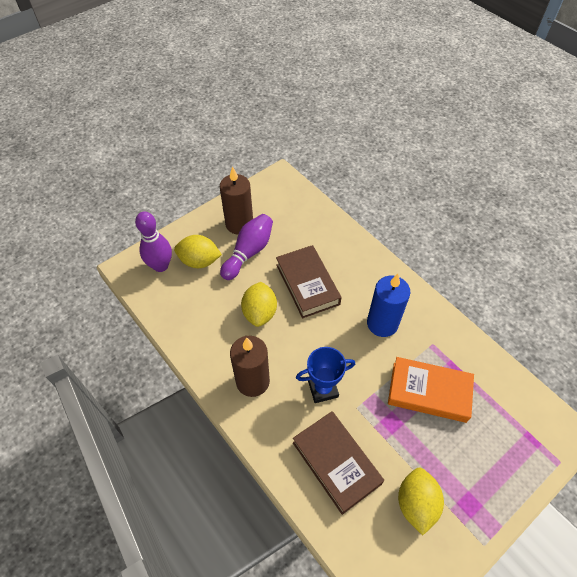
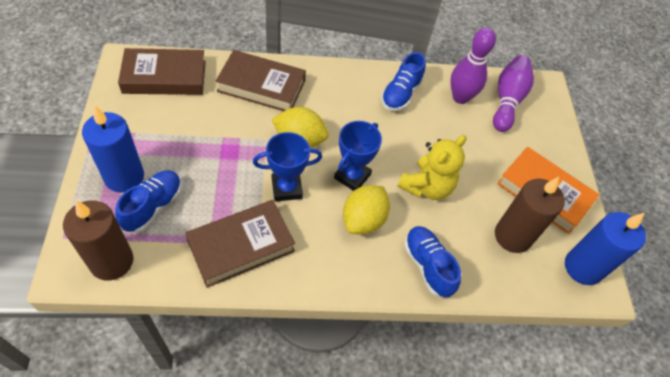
blue candle: 1 -> 2
blue shoe: 0 -> 3
blue trophy: 1 -> 2
brown book: 2 -> 3
yellow lemon: 3 -> 2
yellow teddy bear: 0 -> 1

